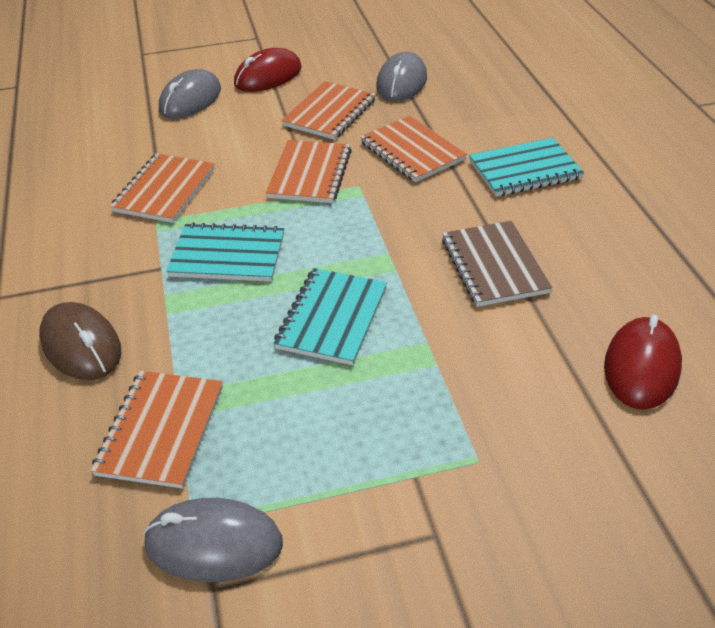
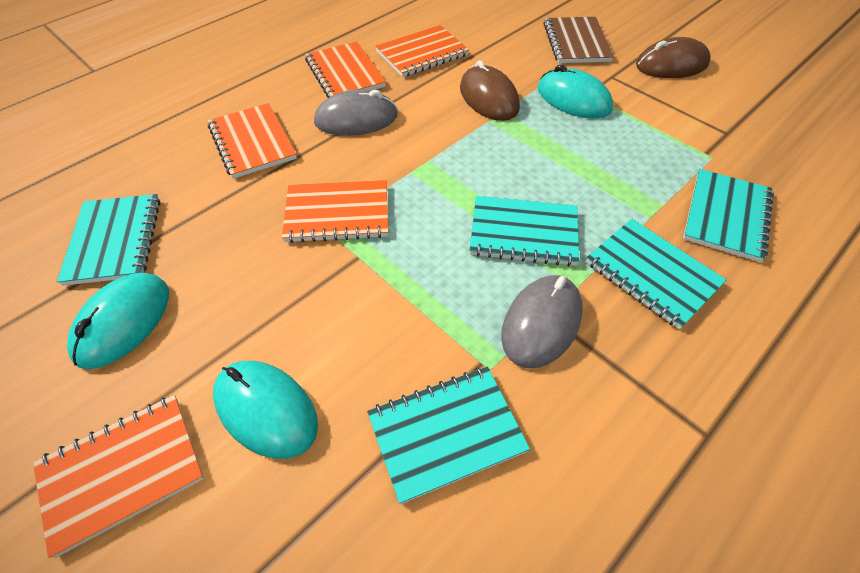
brown mouse: 1 -> 2
grey mouse: 3 -> 2
red mouse: 2 -> 0
turquoise mouse: 0 -> 3
turquoise notebook: 3 -> 5

